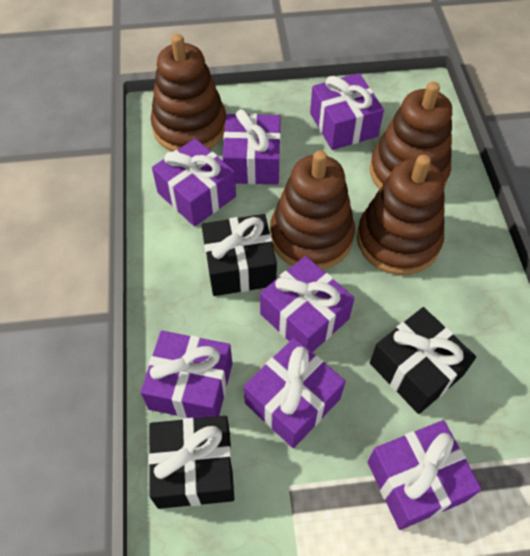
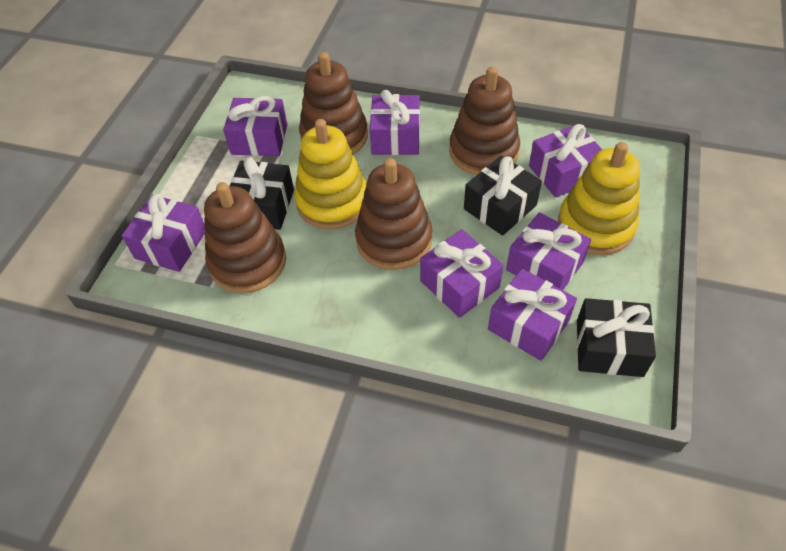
yellow stacking toy: 0 -> 2

